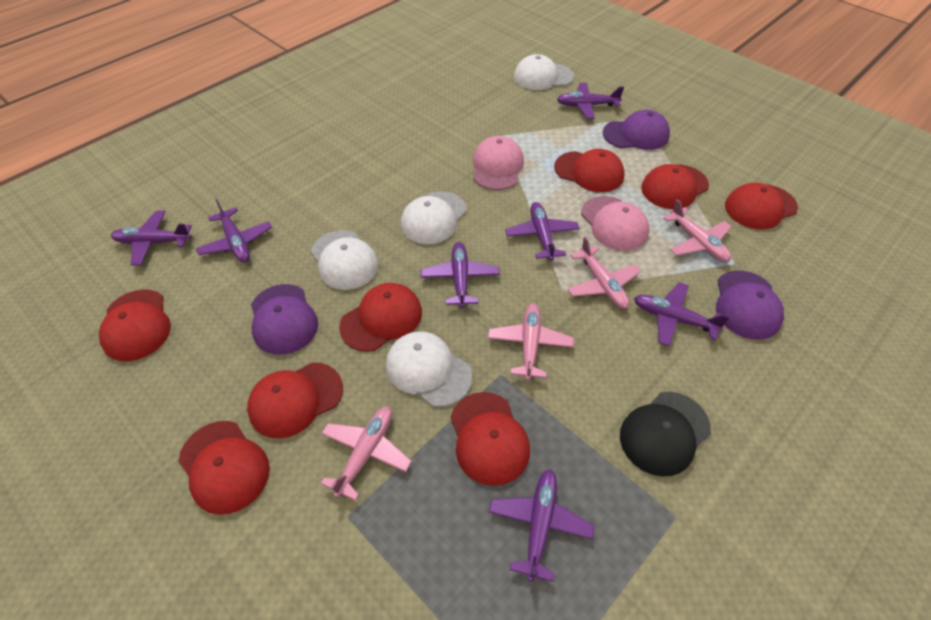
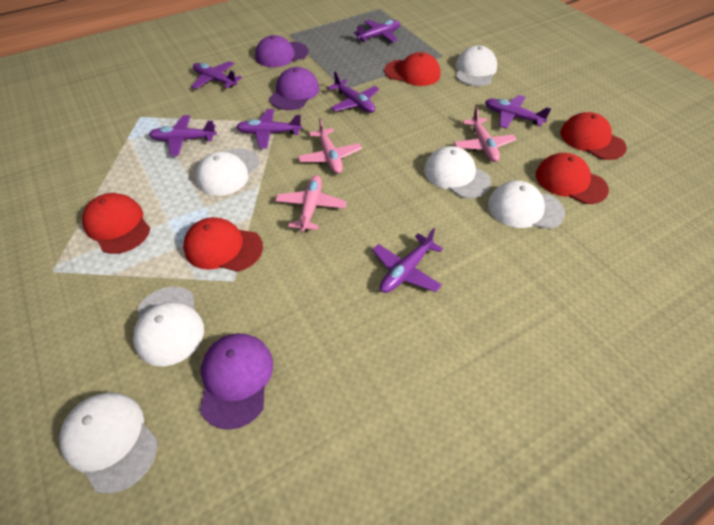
black cap: 1 -> 0
pink cap: 2 -> 0
pink plane: 4 -> 3
red cap: 8 -> 5
white cap: 4 -> 6

